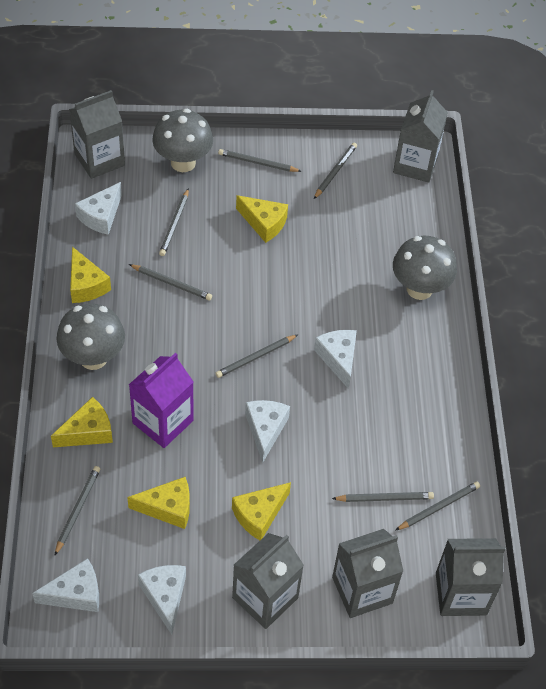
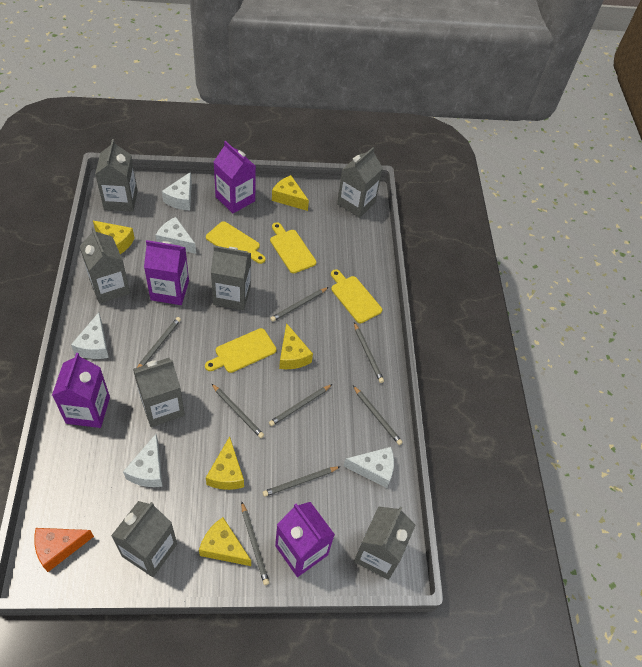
grey carton: 5 -> 7
grey mushroom: 3 -> 0
orange cheese: 0 -> 1
purple carton: 1 -> 4
yellow cutting board: 0 -> 4

